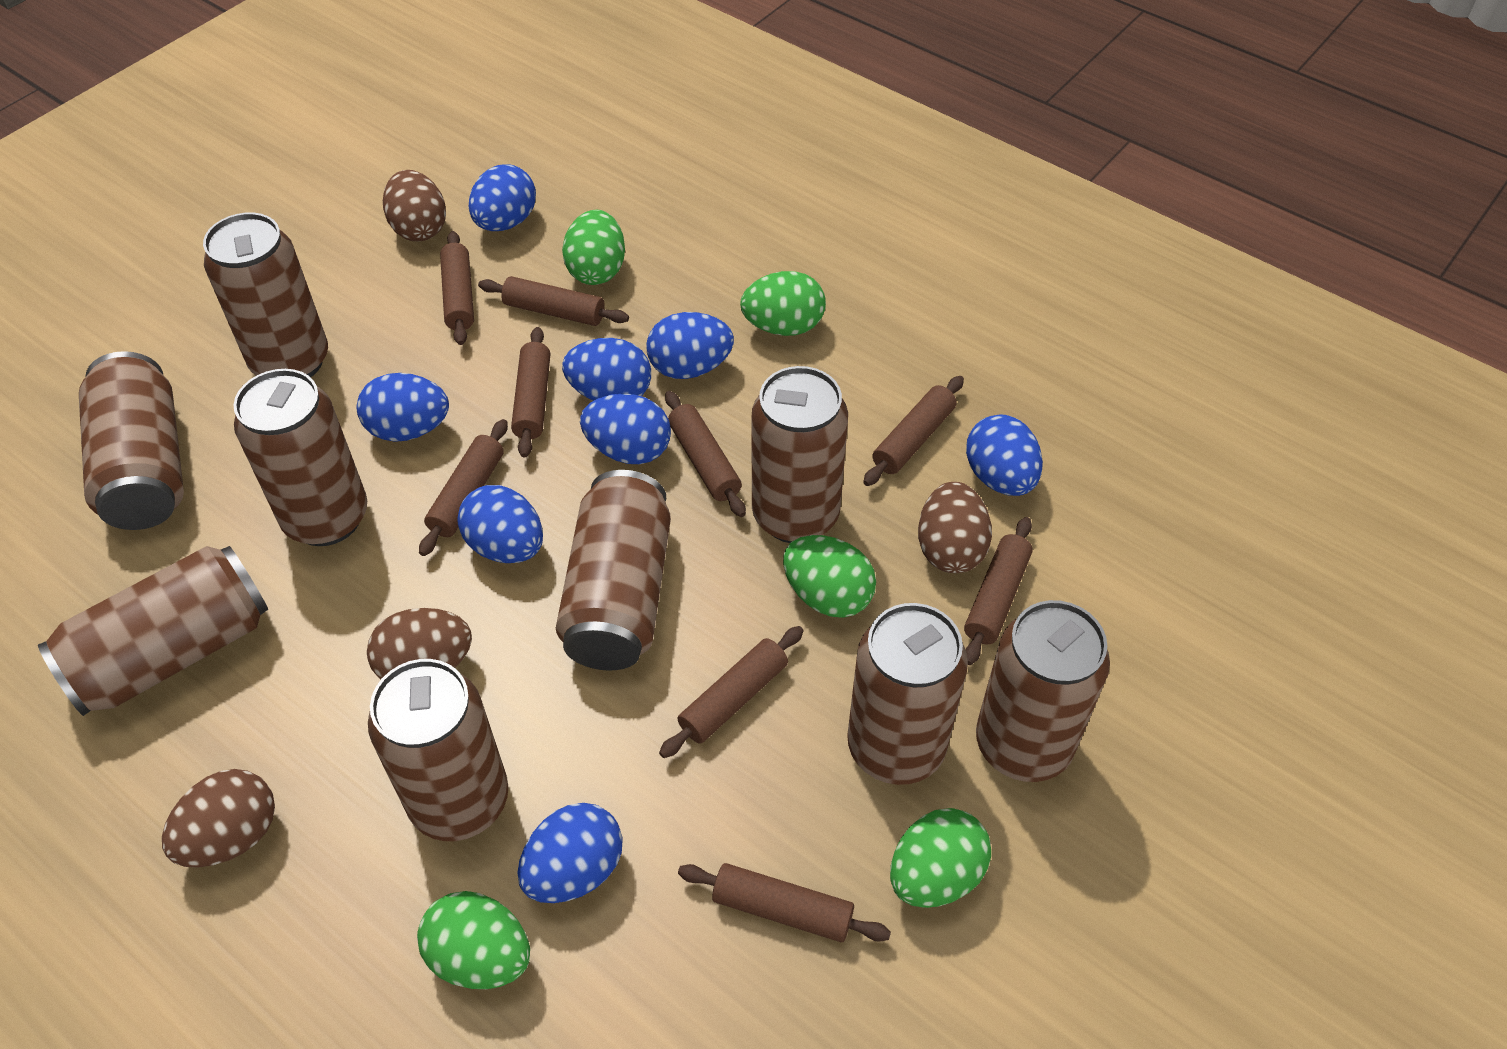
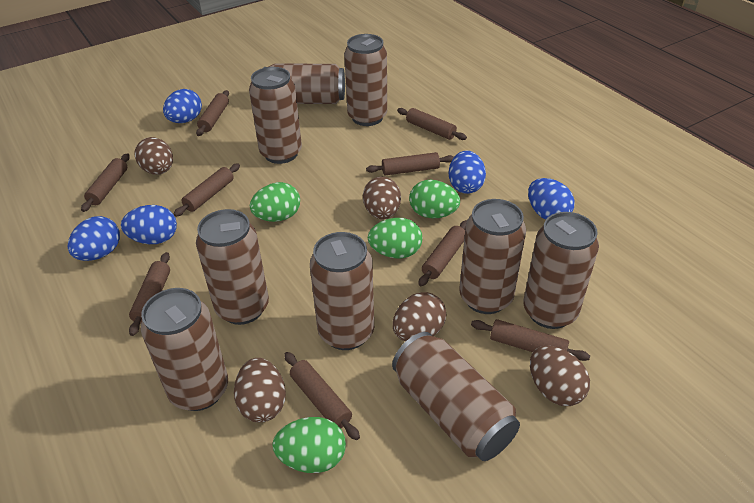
blue egg: 8 -> 5
brown egg: 4 -> 5
green egg: 5 -> 4

